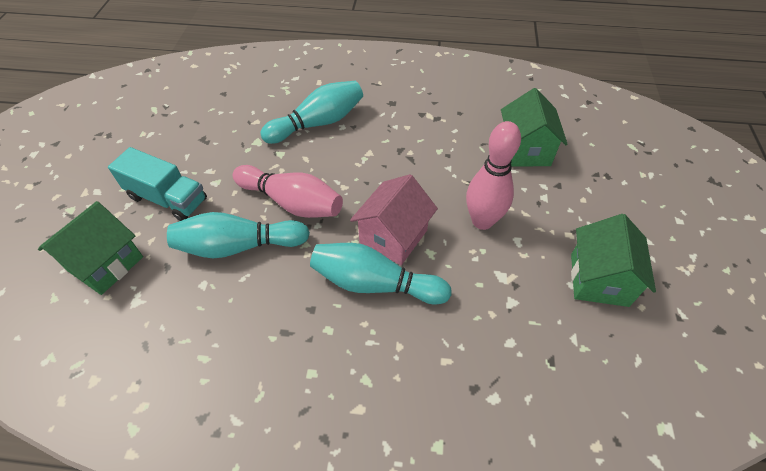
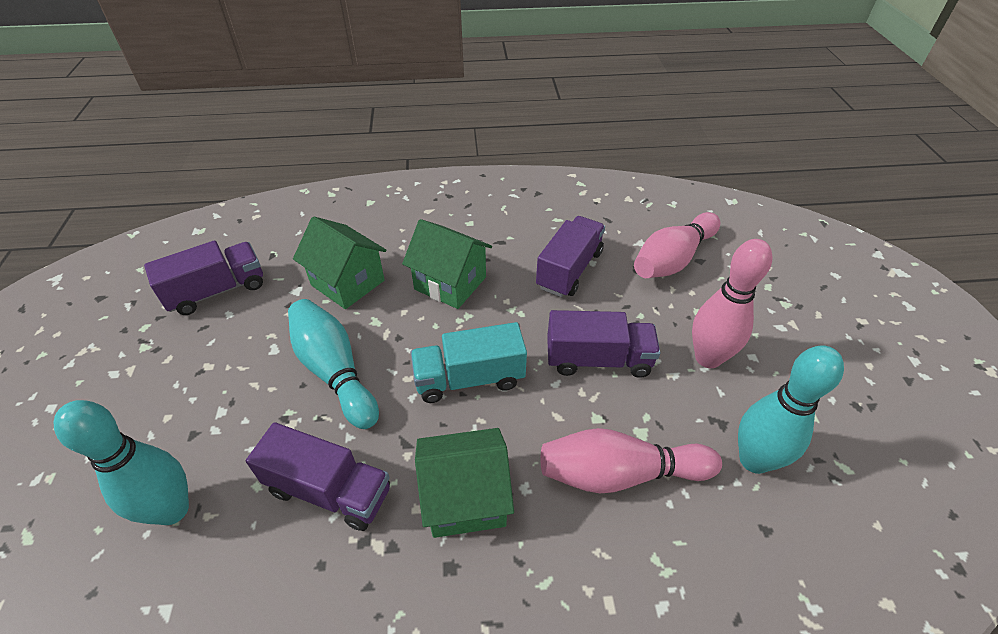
pink bowling pin: 2 -> 3
pink house: 1 -> 0
purple truck: 0 -> 4

